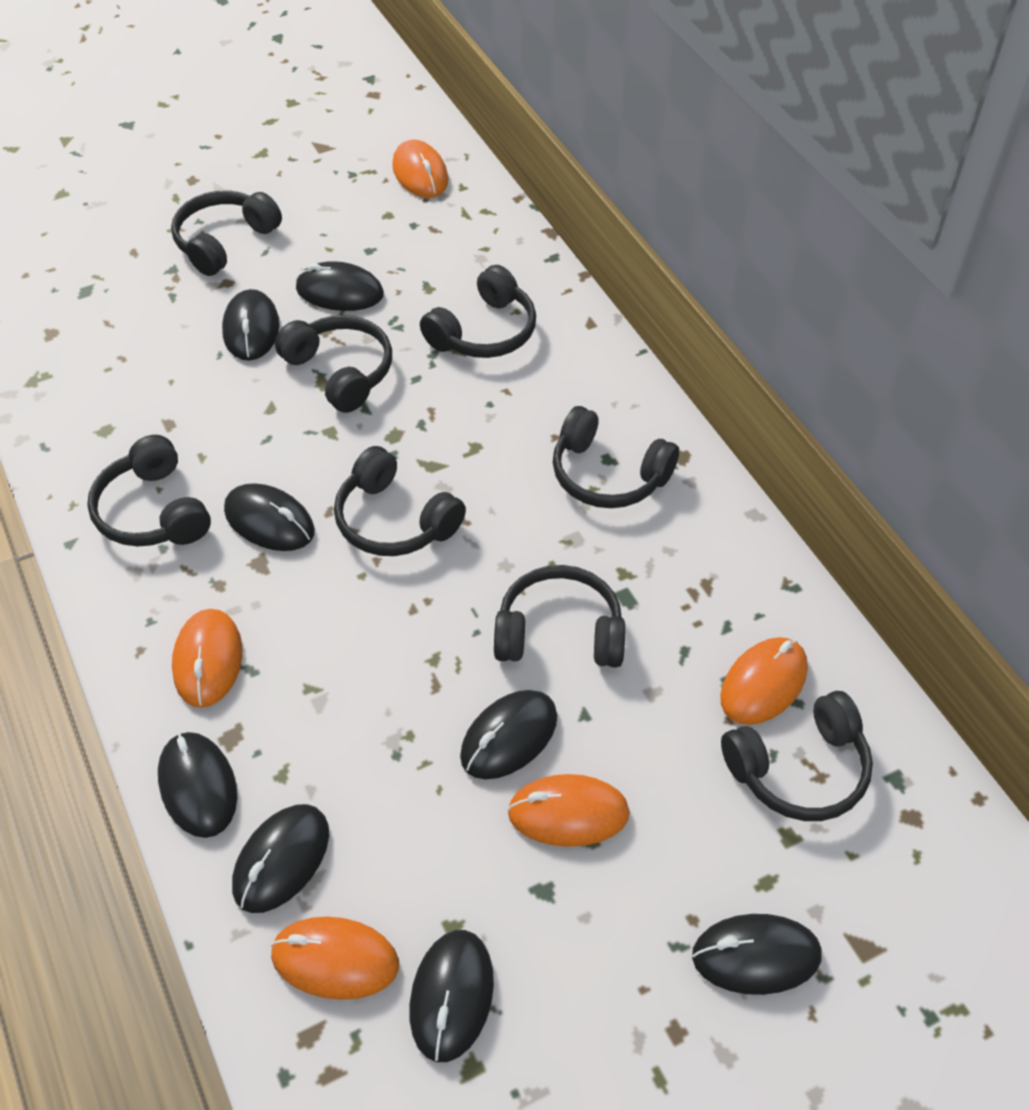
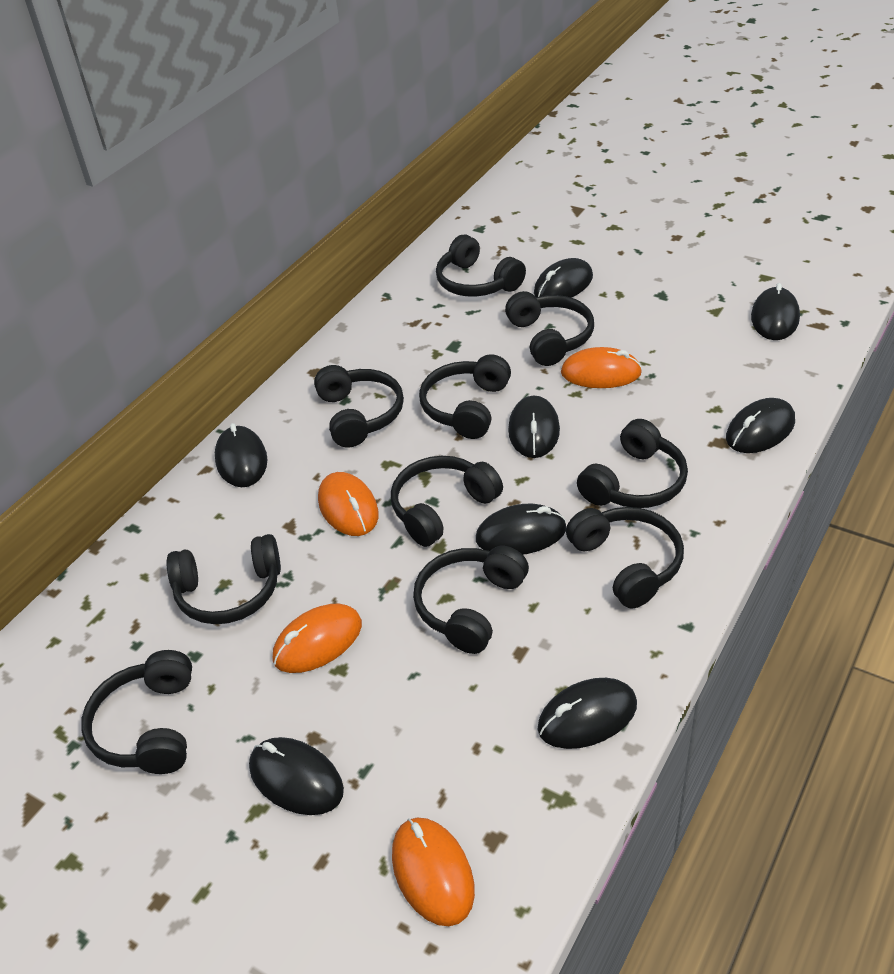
black headphones: 8 -> 10
orange mouse: 5 -> 4

